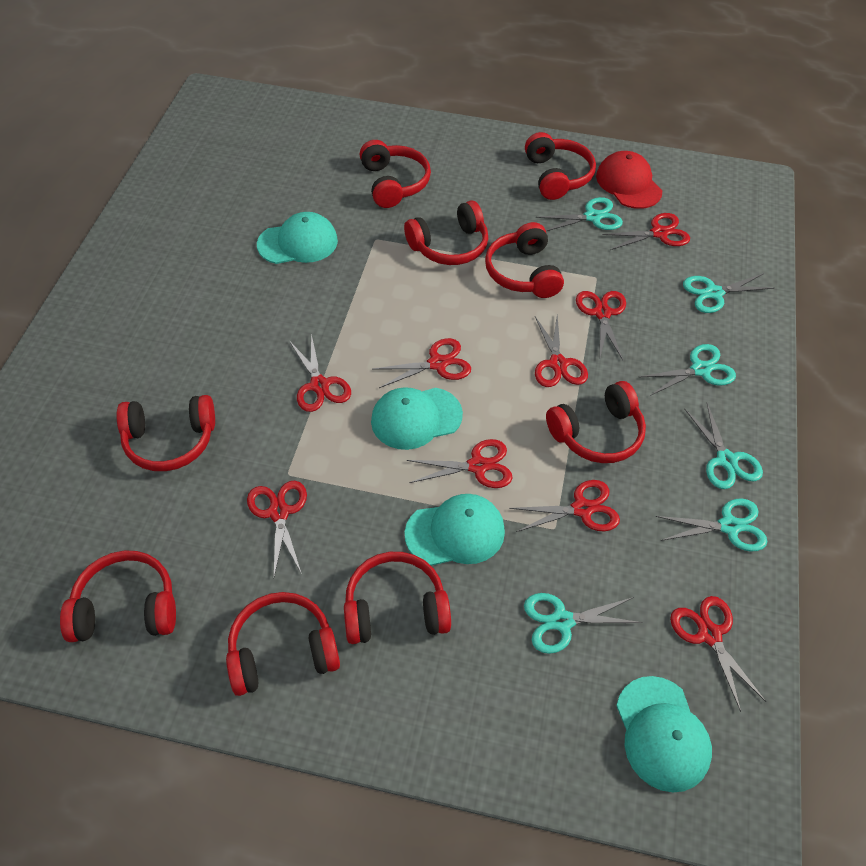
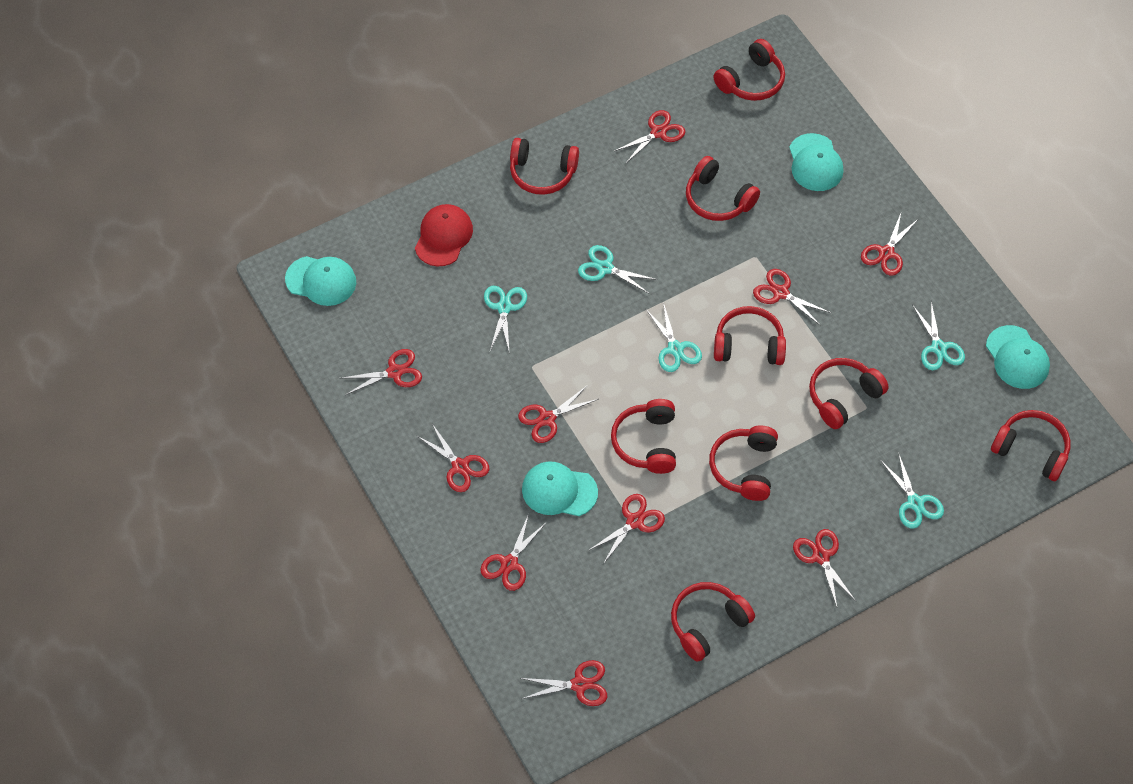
red scissors: 9 -> 10
turquoise scissors: 6 -> 5

